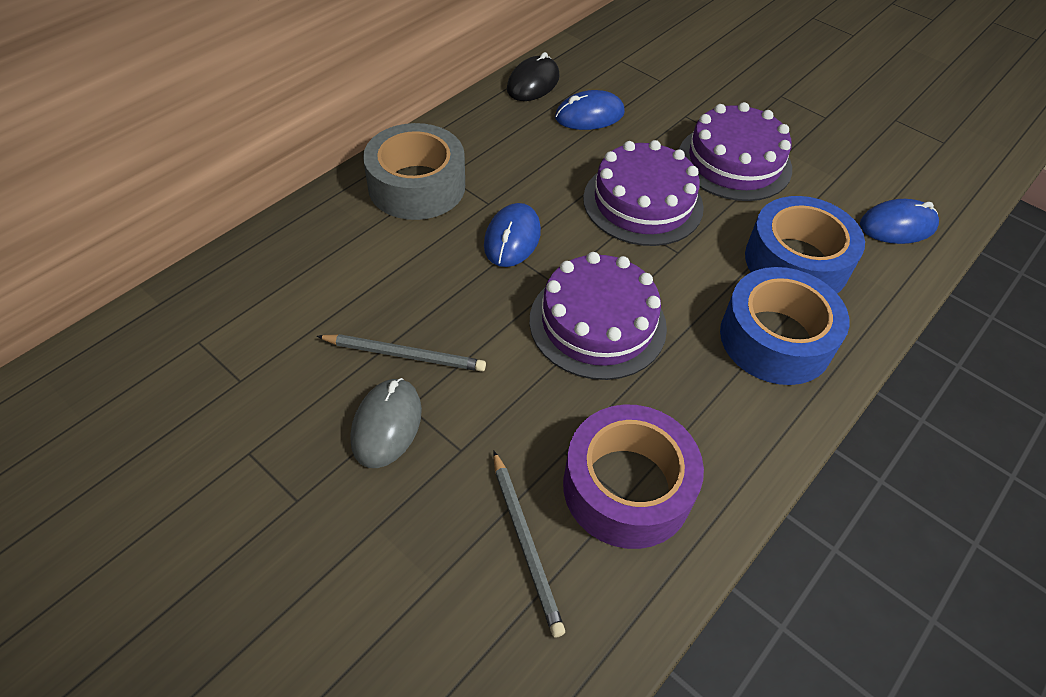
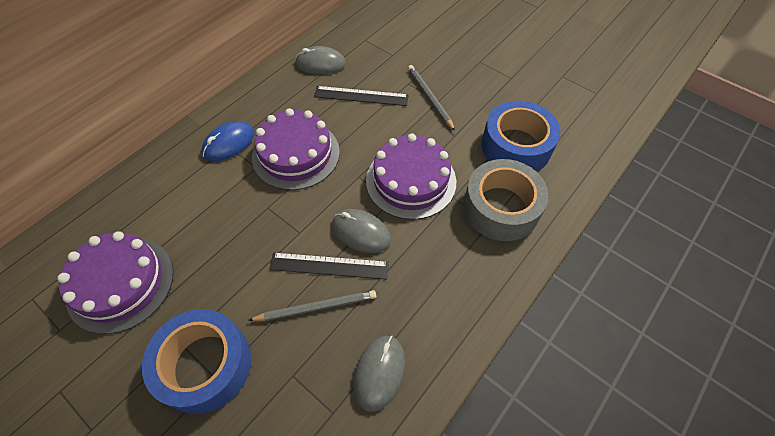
black mouse: 1 -> 0
black ruler: 0 -> 2
blue mouse: 3 -> 1
grey mouse: 1 -> 3
purple tape: 1 -> 0

